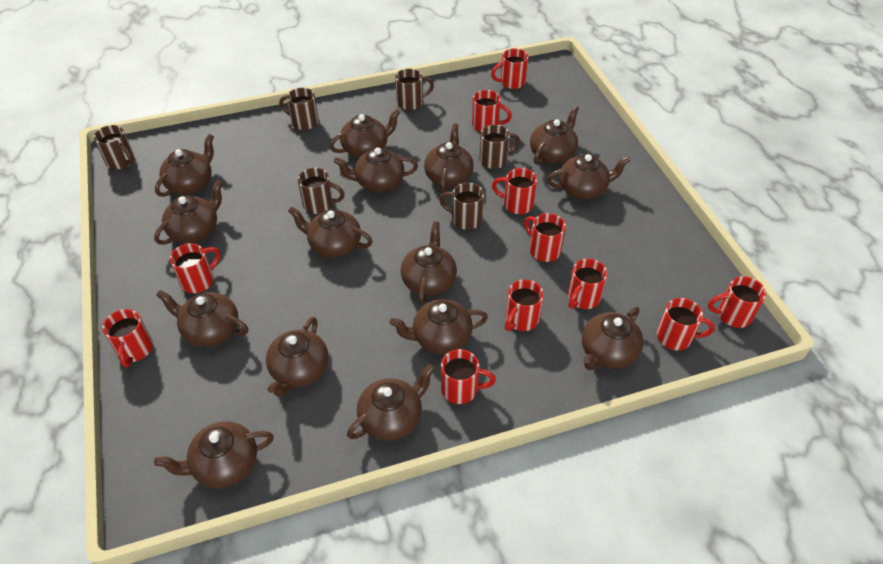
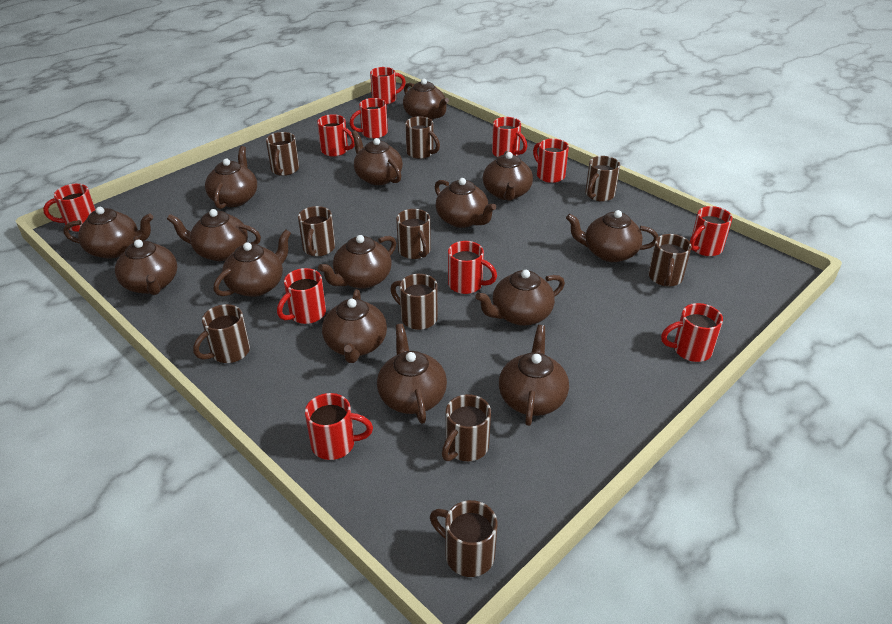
brown mug: 6 -> 10

